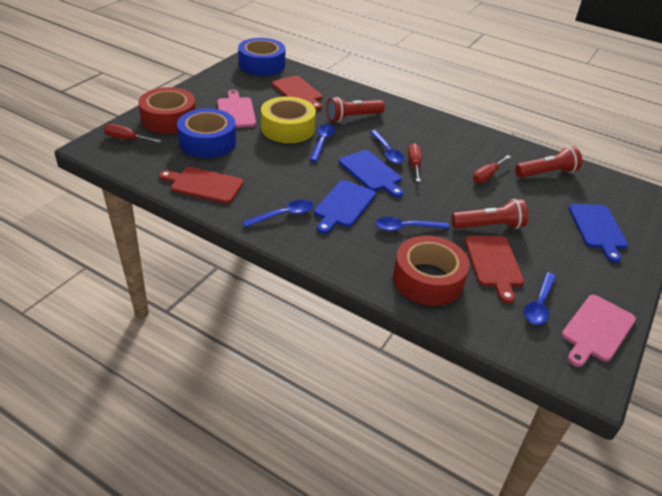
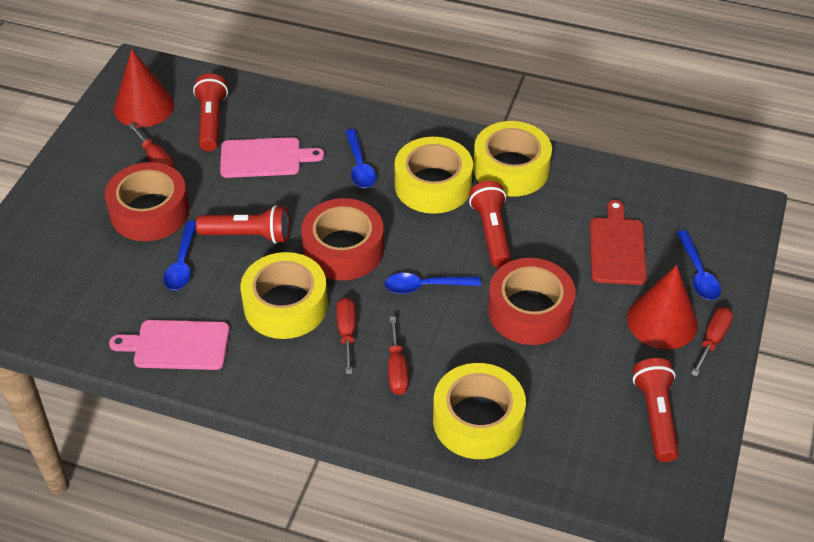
blue cutting board: 3 -> 0
blue spoon: 5 -> 4
blue tape: 2 -> 0
red cone: 0 -> 2
red cutting board: 3 -> 1
red flashlight: 3 -> 4
red screwdriver: 3 -> 4
red tape: 2 -> 3
yellow tape: 1 -> 4

